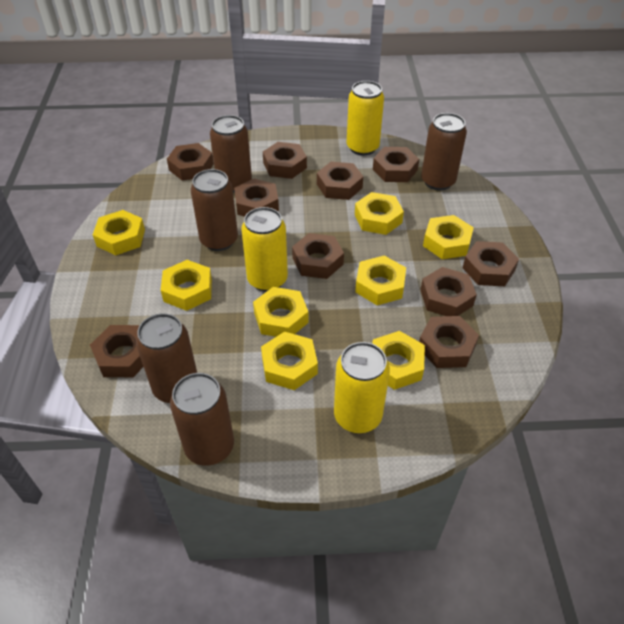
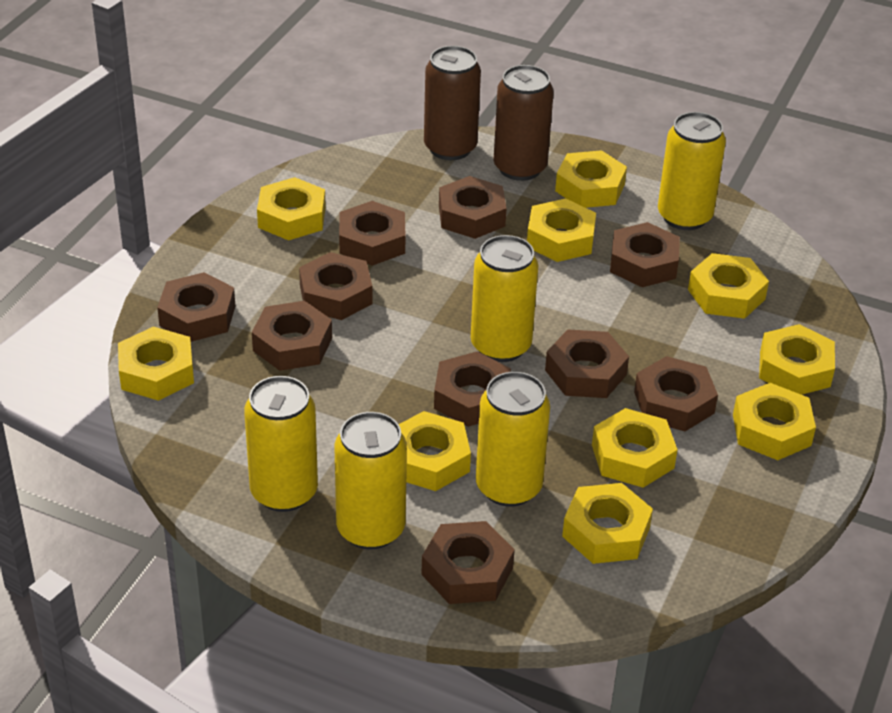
brown can: 5 -> 2
yellow can: 3 -> 5
yellow nut: 8 -> 10

